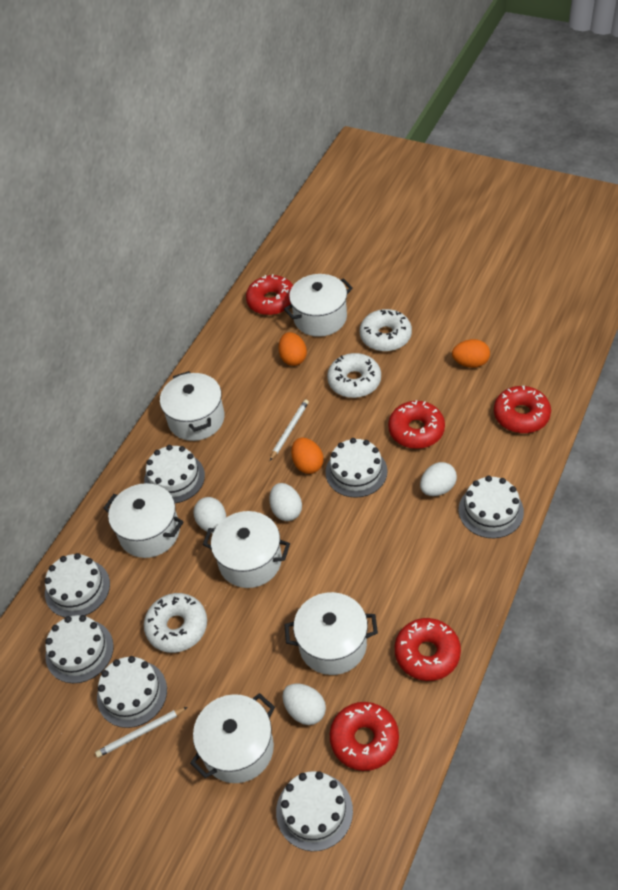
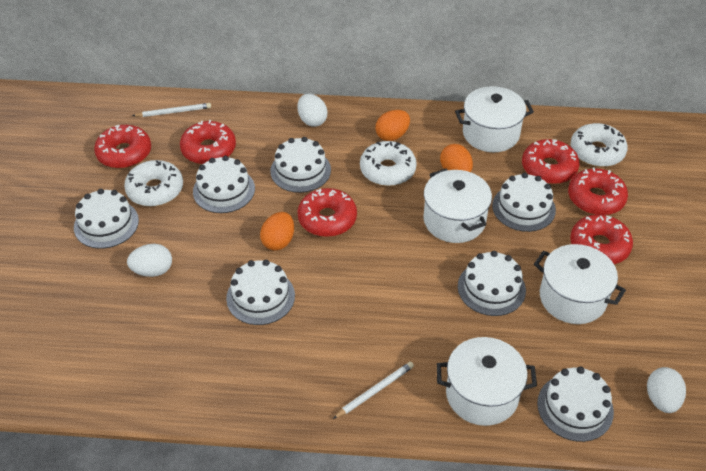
red donut: 5 -> 6
white egg: 4 -> 3
white pot: 6 -> 4

